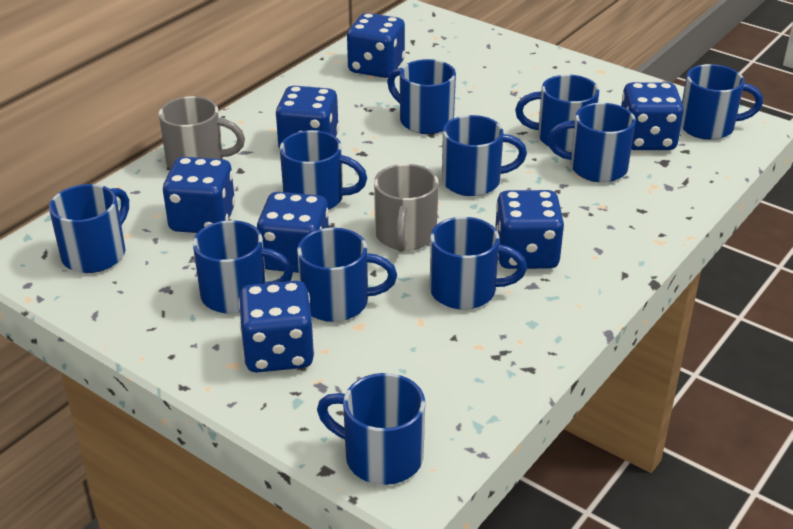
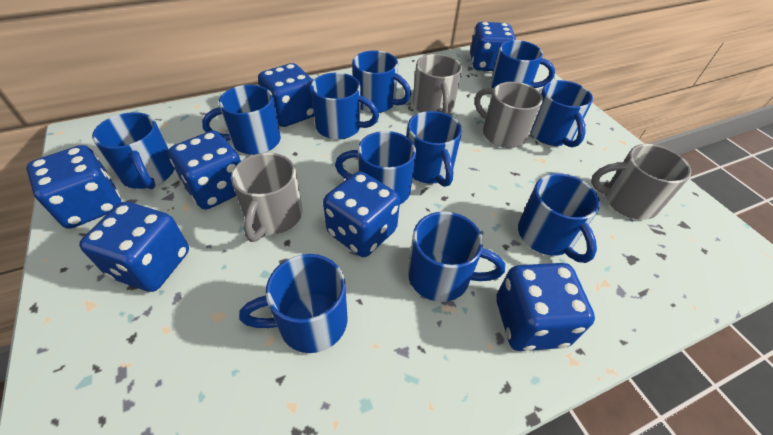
grey mug: 2 -> 4

